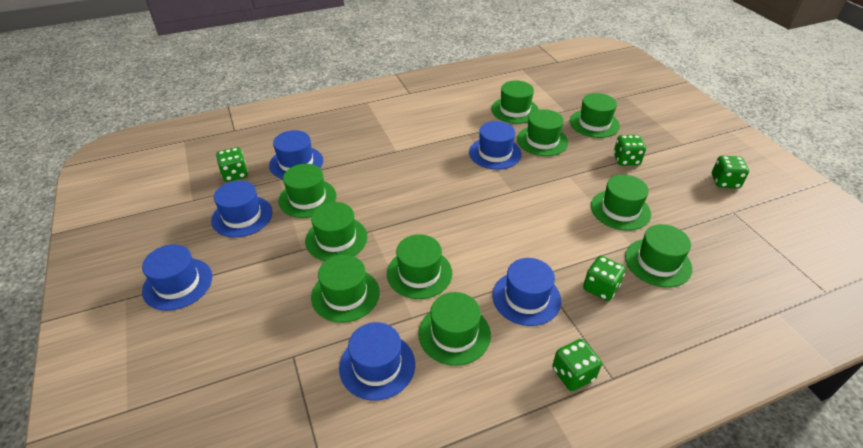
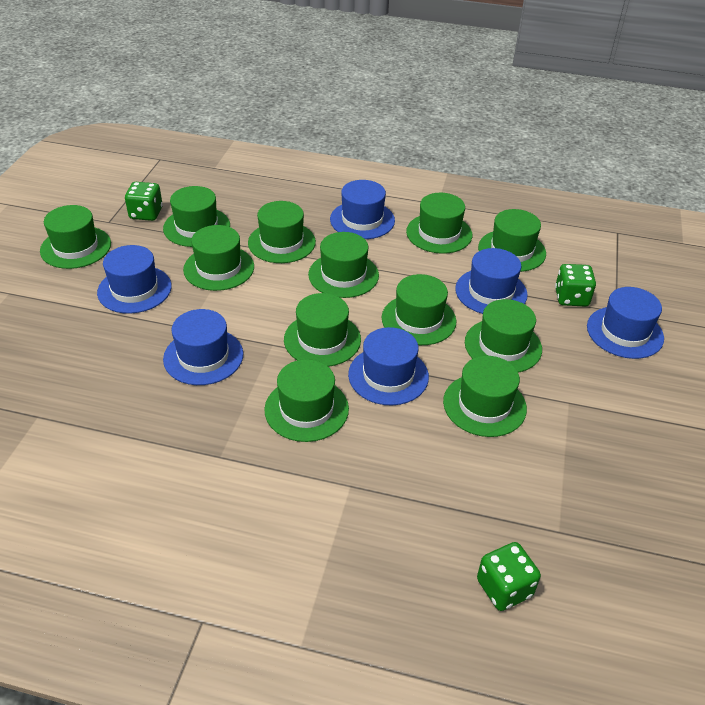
green dice: 5 -> 3
green hat: 10 -> 12

